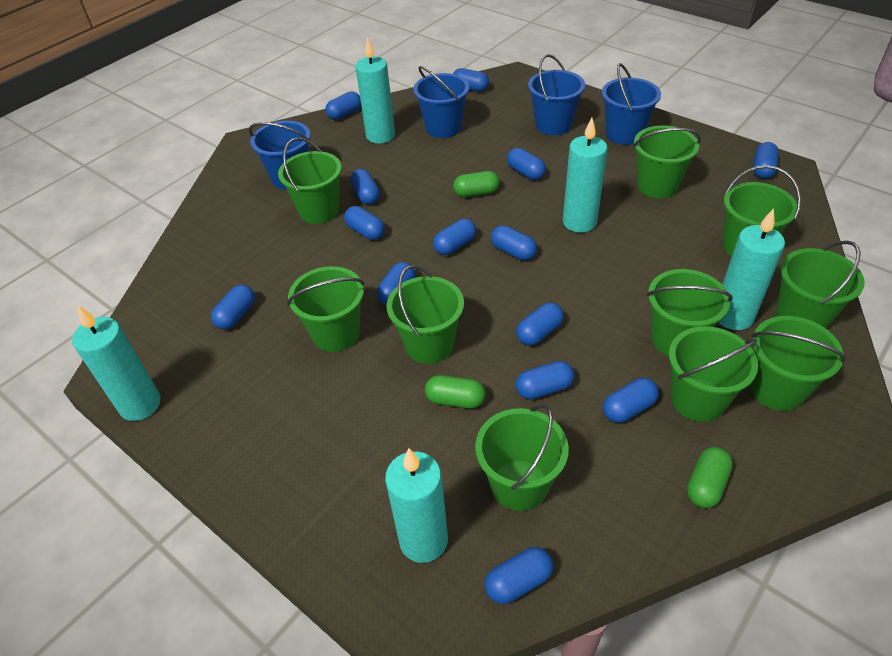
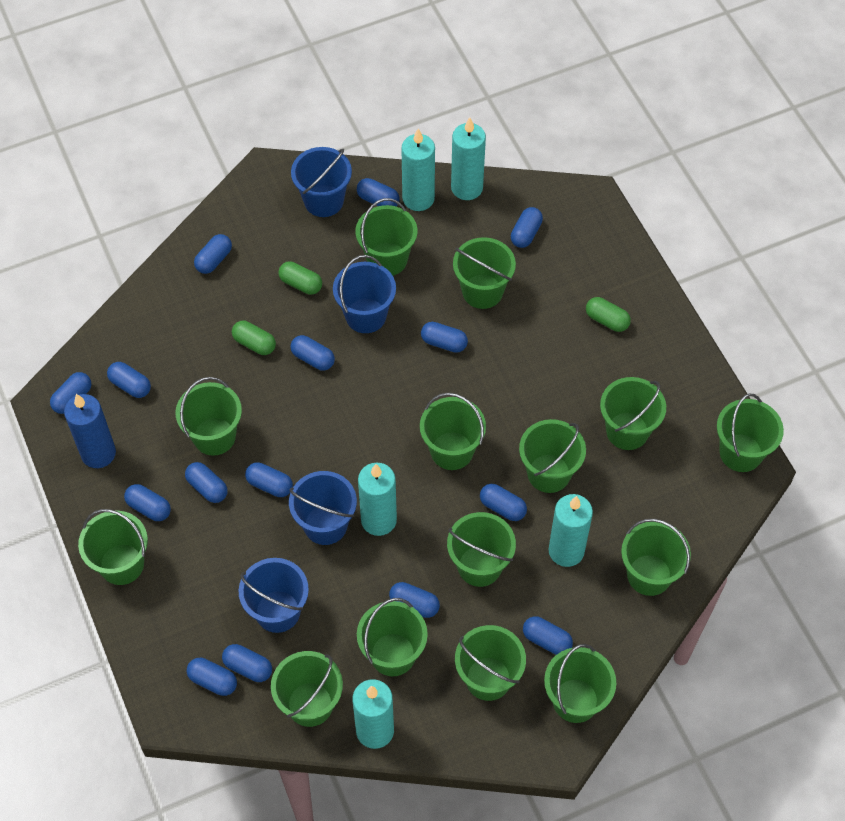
blue candle: 0 -> 1
blue capsule: 14 -> 15
green bucket: 10 -> 14

